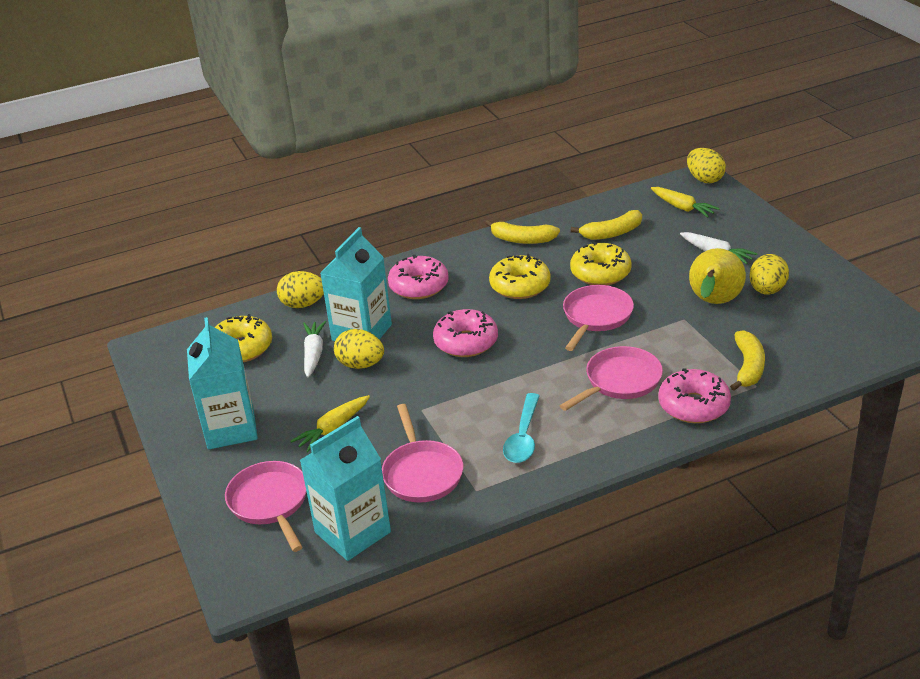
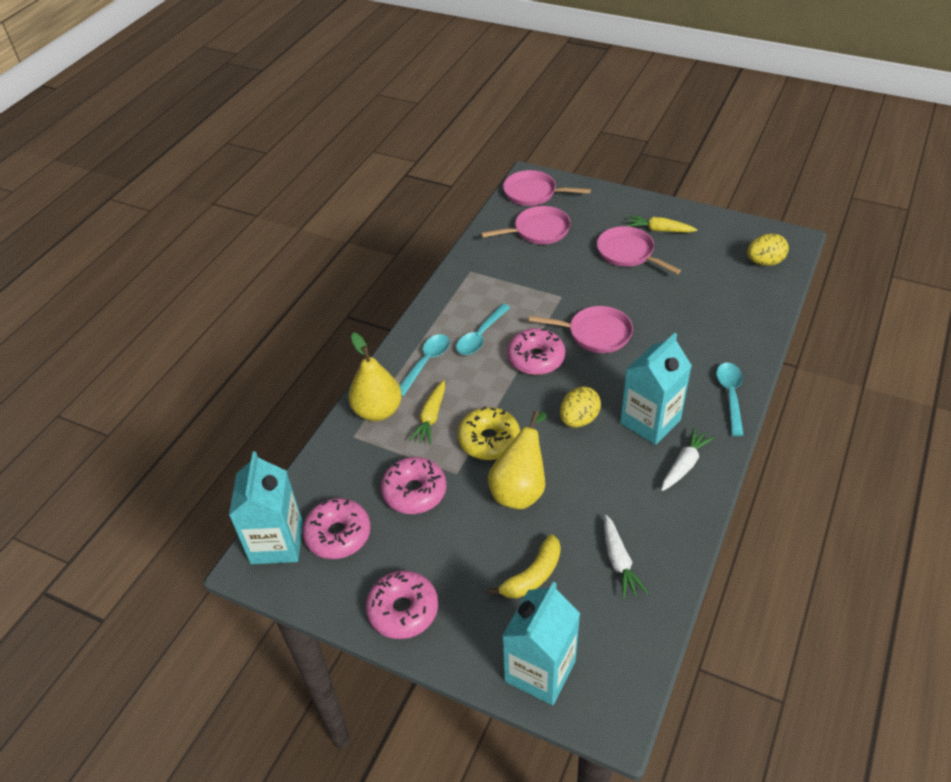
pink donut: 3 -> 4
turquoise spoon: 1 -> 3
yellow banana: 3 -> 1
yellow donut: 3 -> 1
yellow egg: 4 -> 2
yellow pear: 1 -> 2

